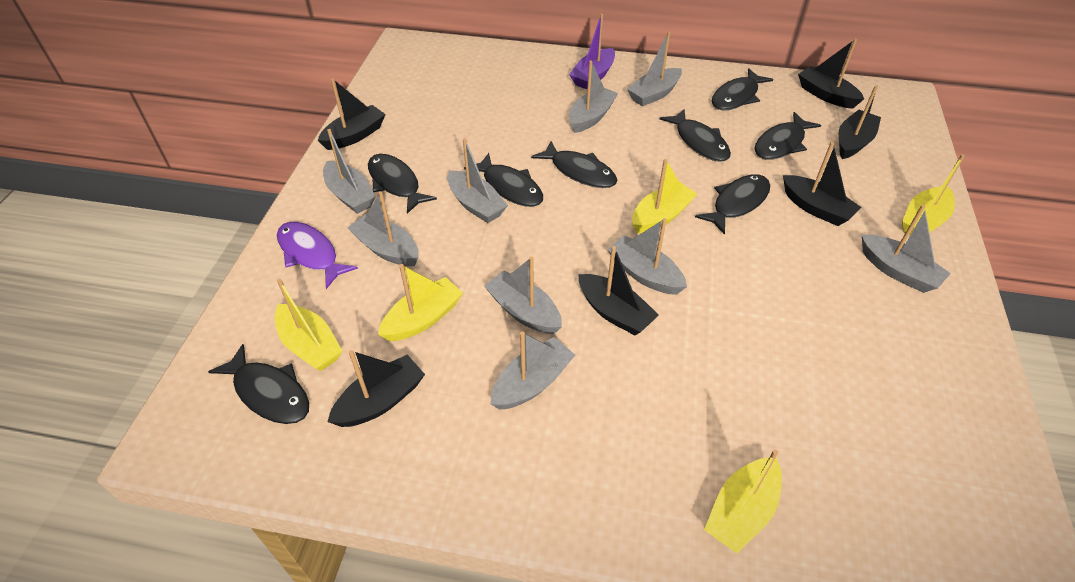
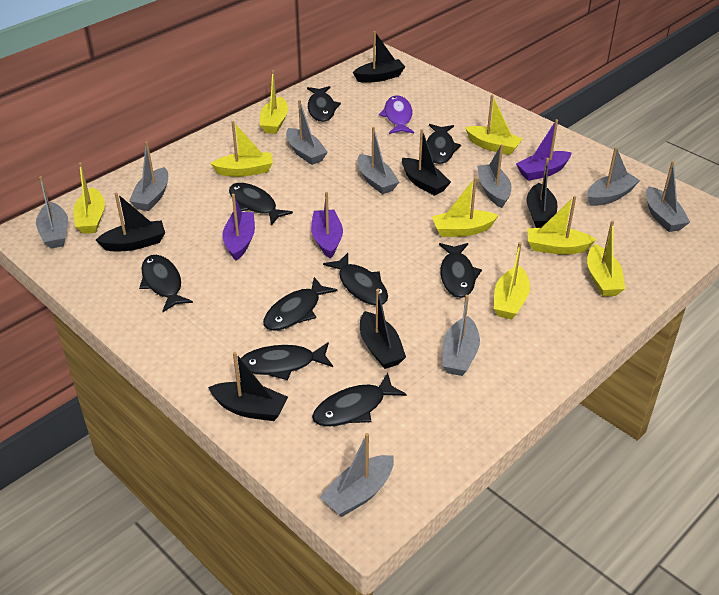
black fish: 8 -> 9
purple boat: 1 -> 3
yellow boat: 5 -> 8

